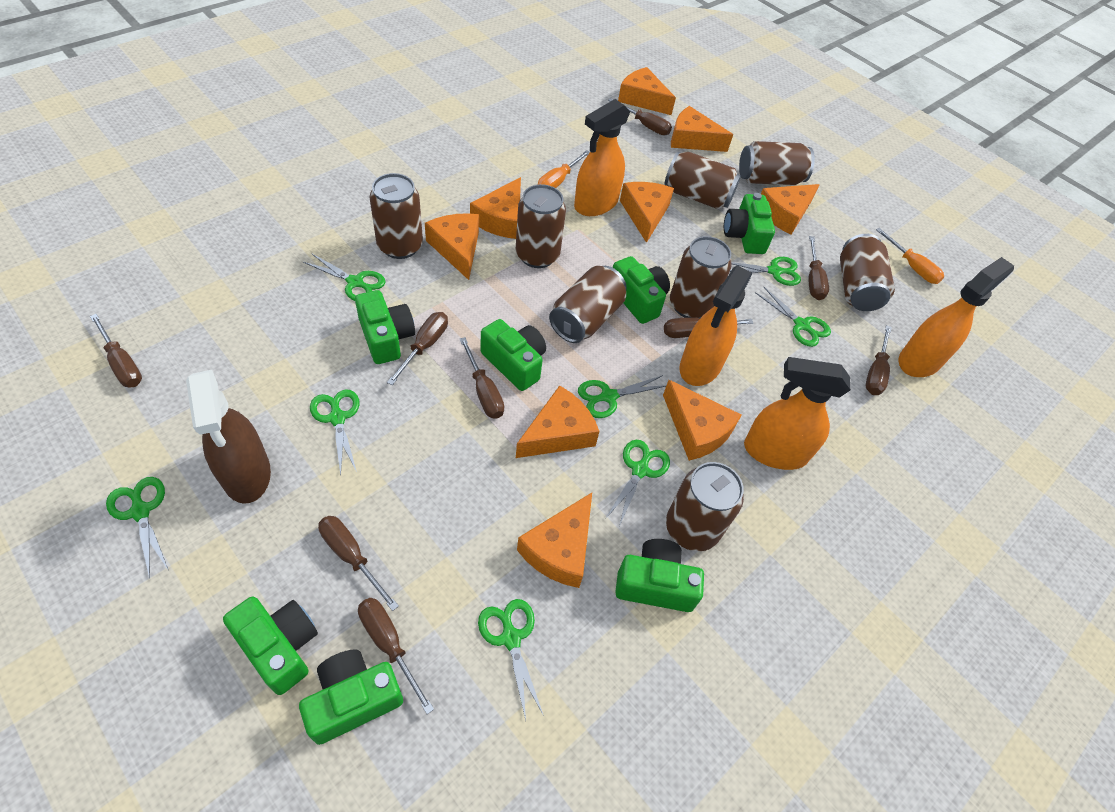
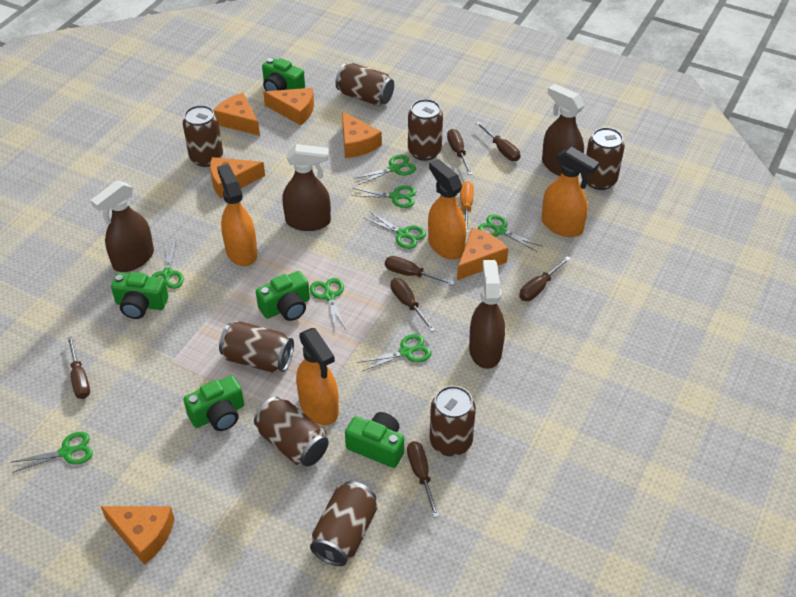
brown screwdriver: 9 -> 7
brown spray bottle: 1 -> 4
green camera: 7 -> 5
orange cheese: 9 -> 6
orange screwdriver: 2 -> 1

